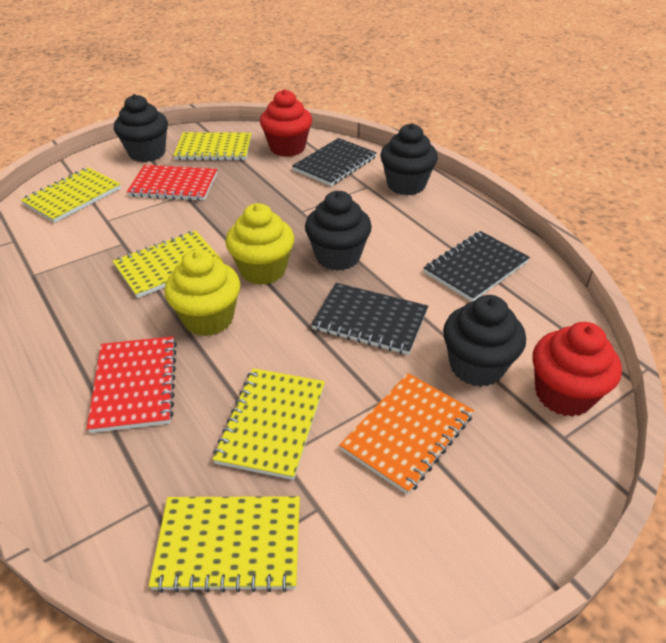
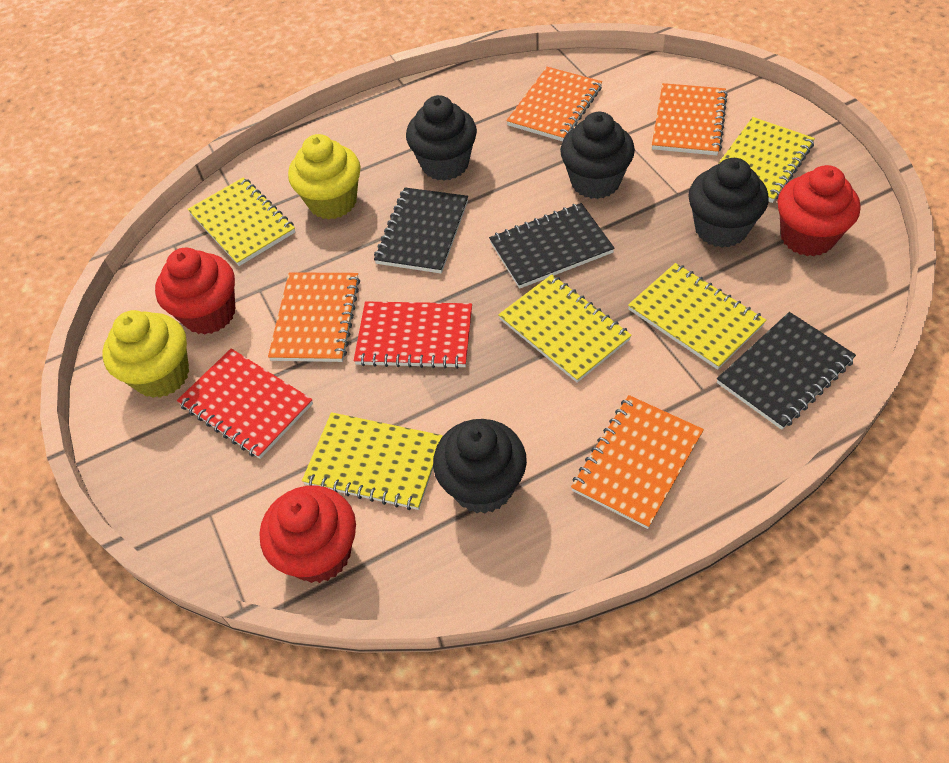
orange notebook: 1 -> 4
red cupcake: 2 -> 3

